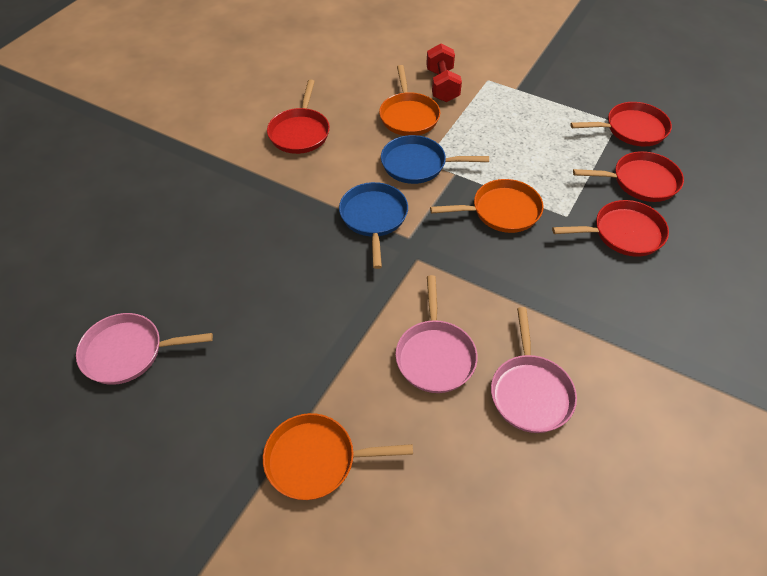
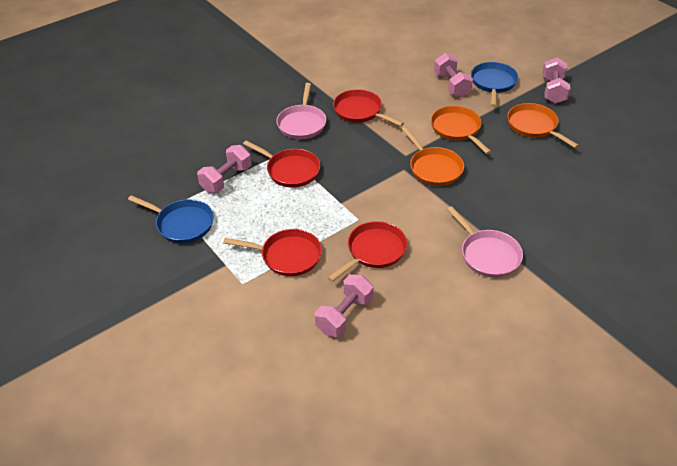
pink dumbbell: 0 -> 4
pink pan: 3 -> 2
red dumbbell: 1 -> 0

